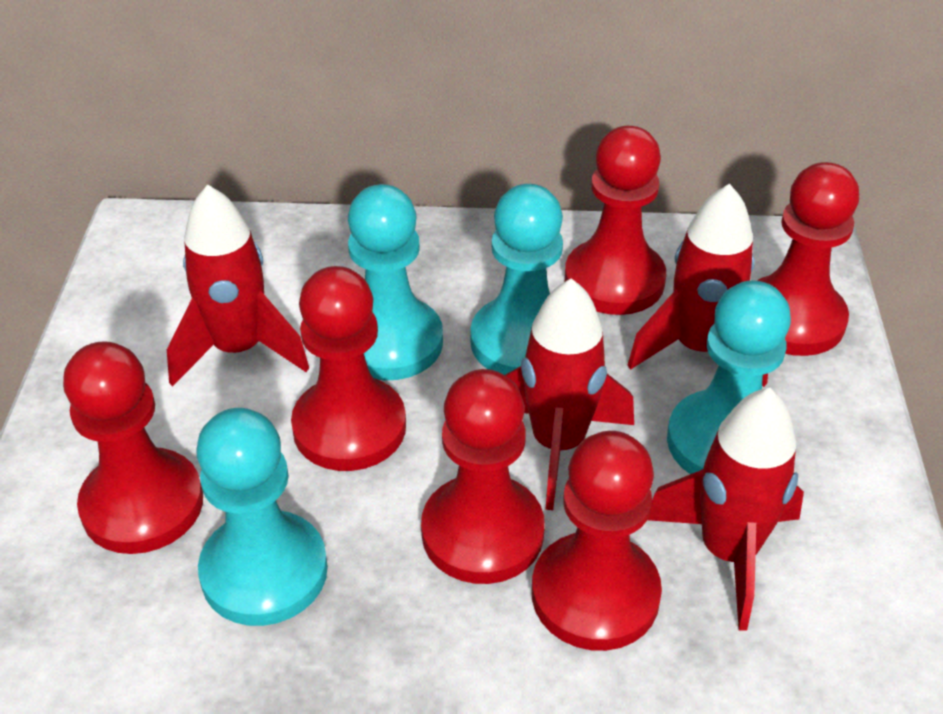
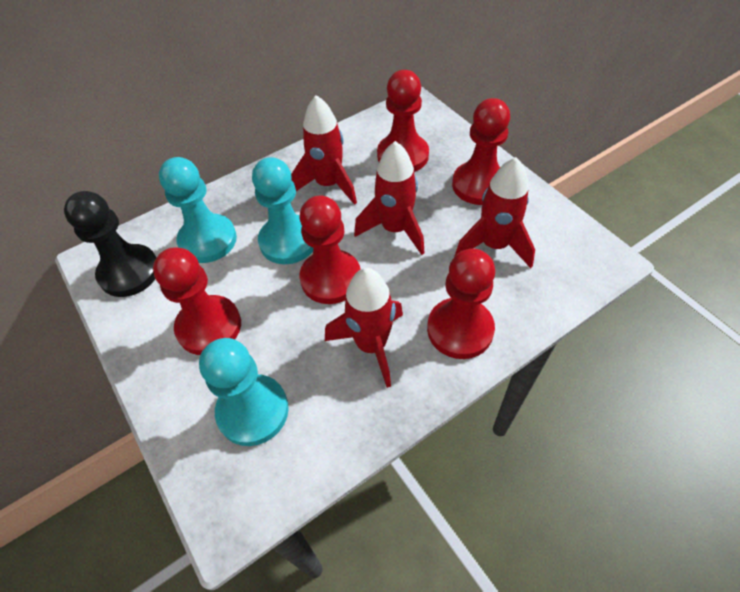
black pawn: 0 -> 1
red pawn: 6 -> 5
turquoise pawn: 4 -> 3

